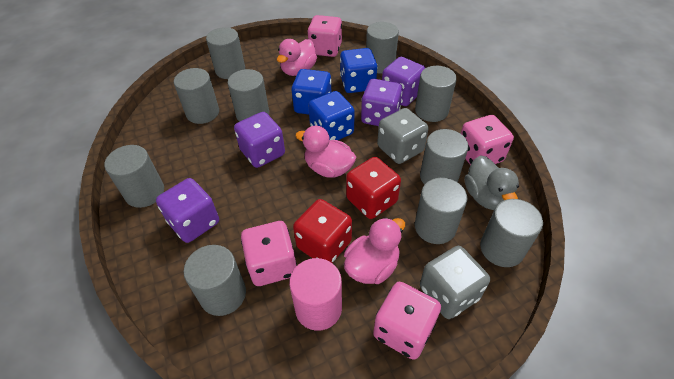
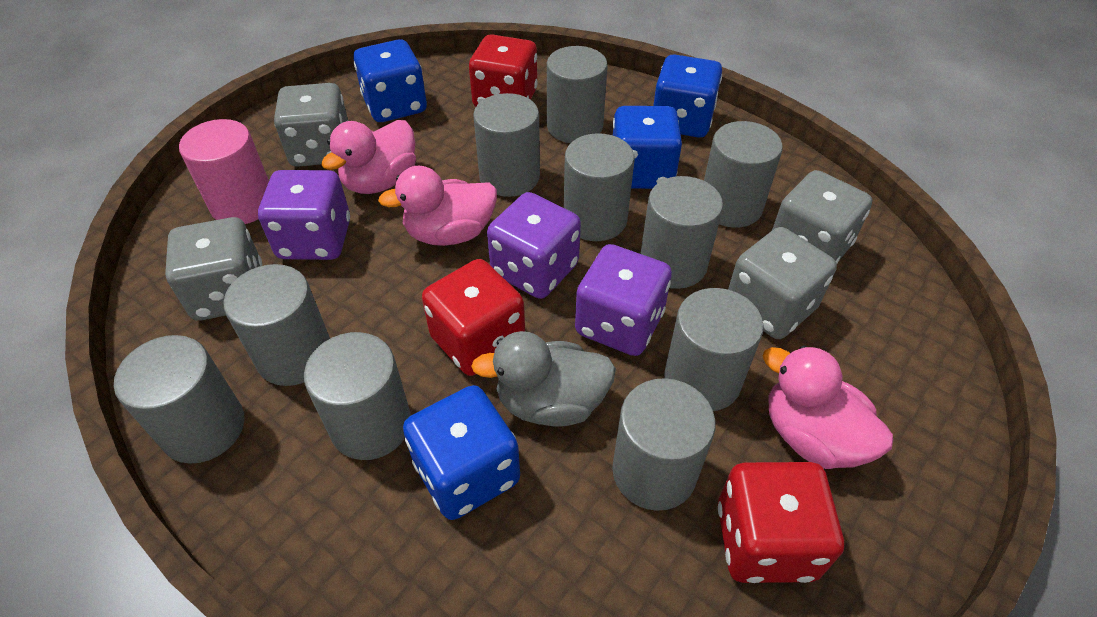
blue dice: 3 -> 4
grey dice: 2 -> 4
pink dice: 4 -> 0
purple dice: 4 -> 3
red dice: 2 -> 3

